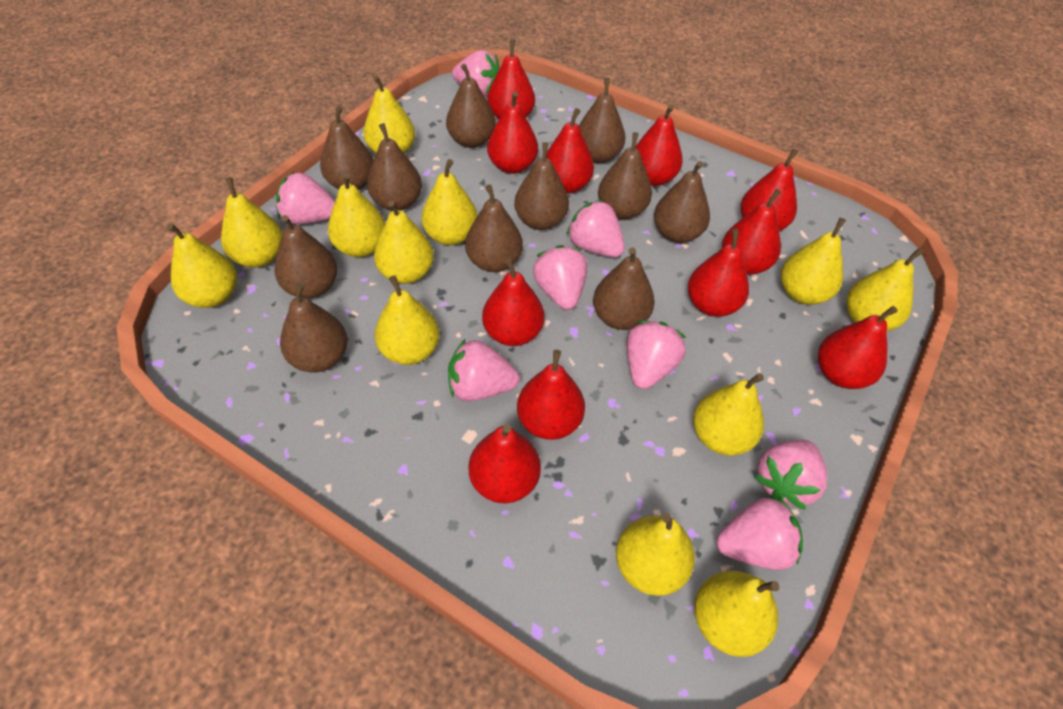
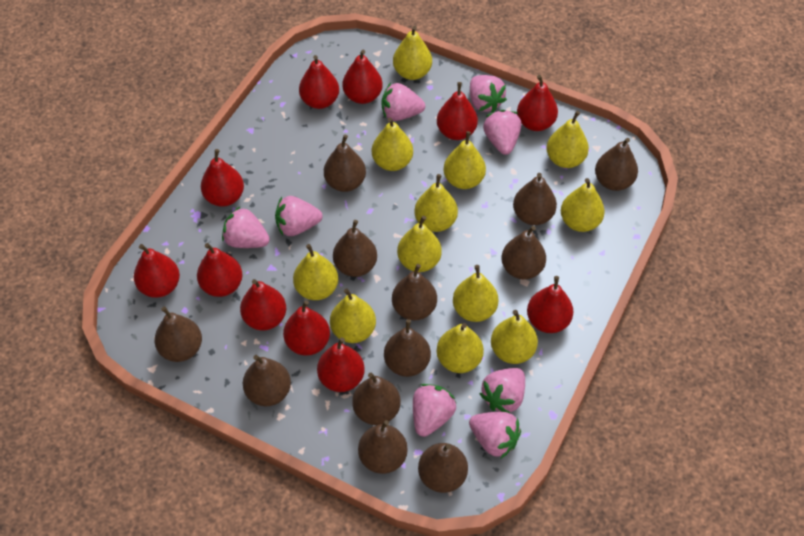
brown pear: 11 -> 12

